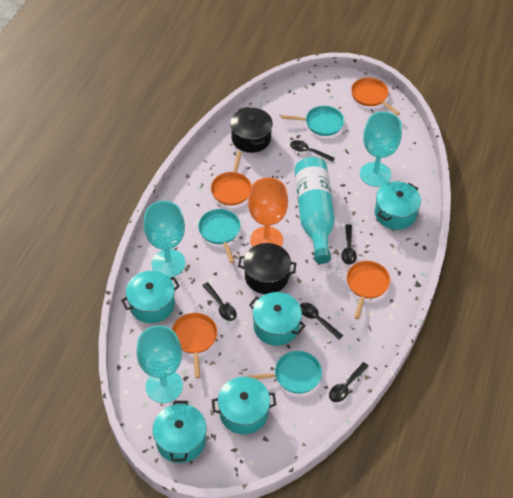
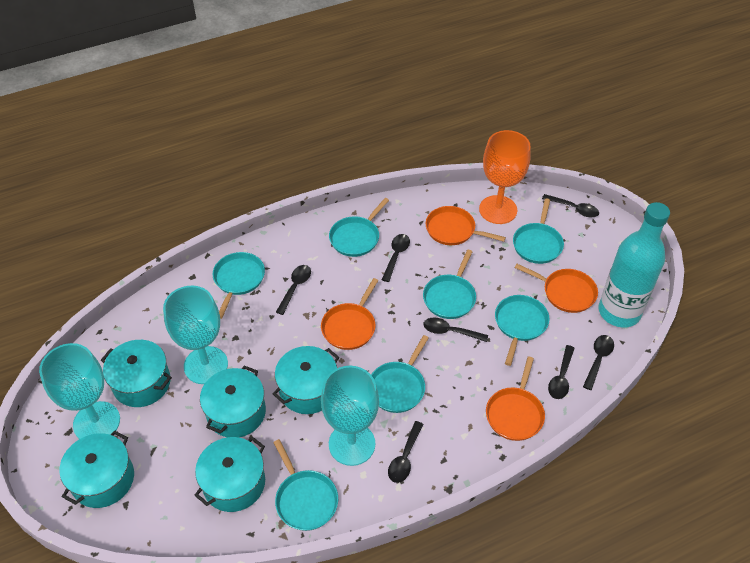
black pot: 2 -> 0
black spoon: 5 -> 7
turquoise pan: 3 -> 7

